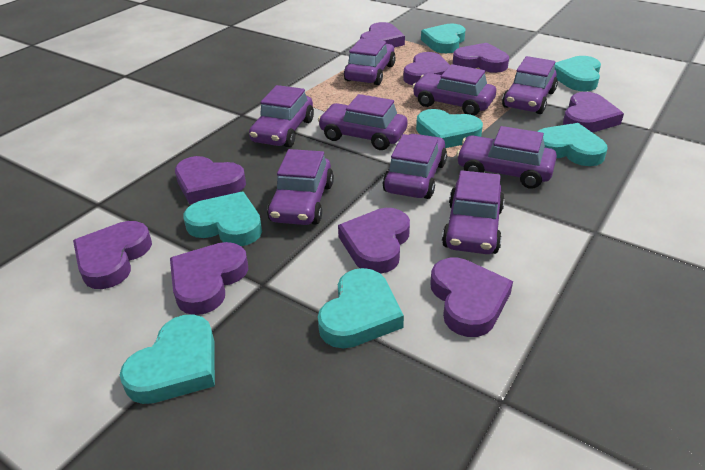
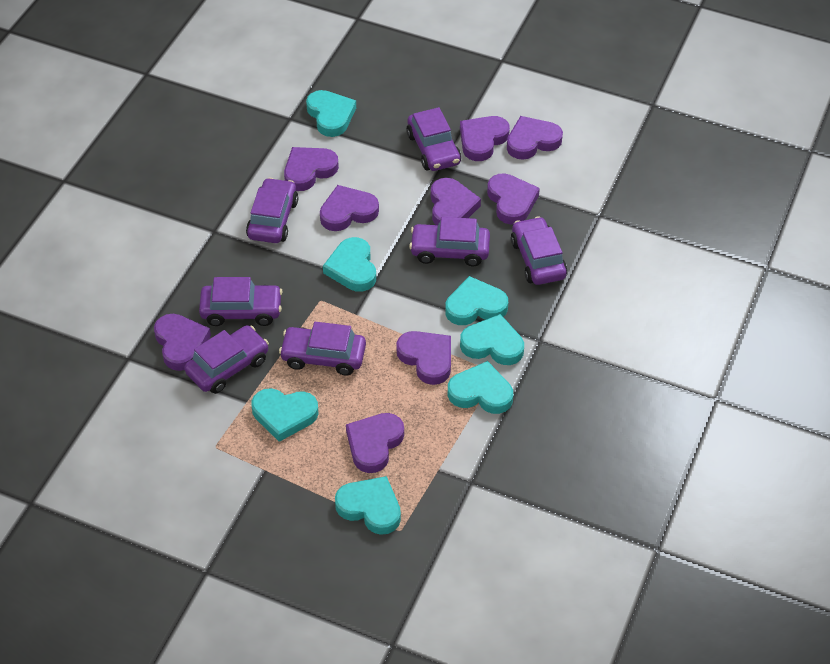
purple car: 9 -> 7

